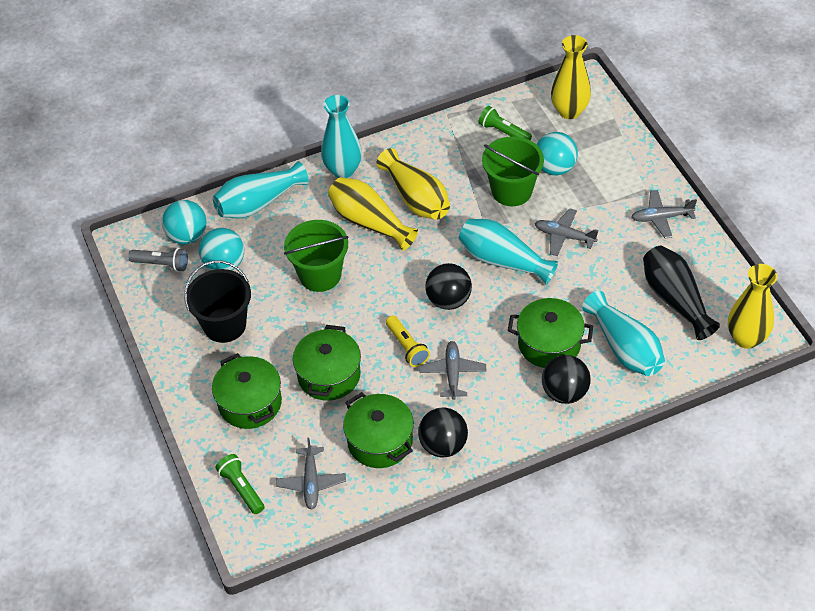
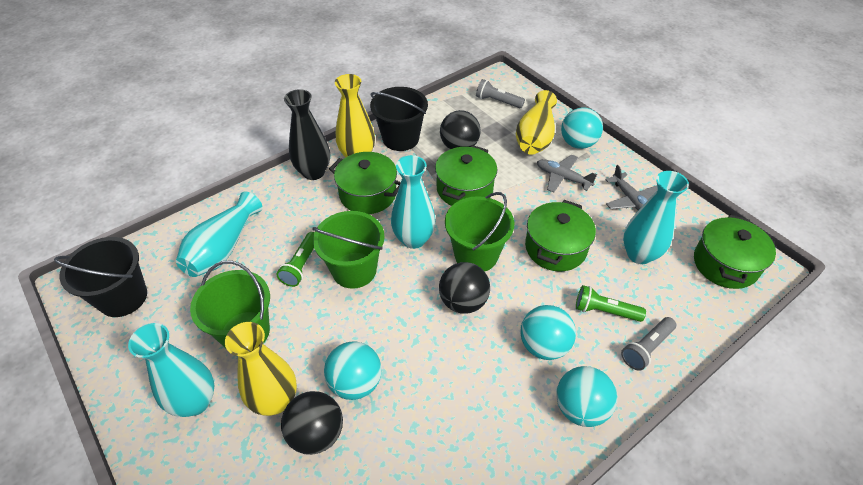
black bucket: 1 -> 2
green bucket: 2 -> 3
grey flashlight: 1 -> 2
grey plane: 4 -> 2
turquoise ball: 3 -> 4
yellow flashlight: 1 -> 0
yellow vase: 4 -> 3

